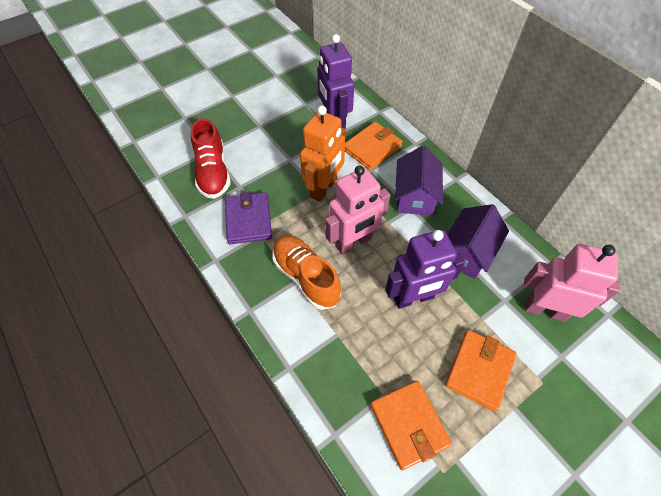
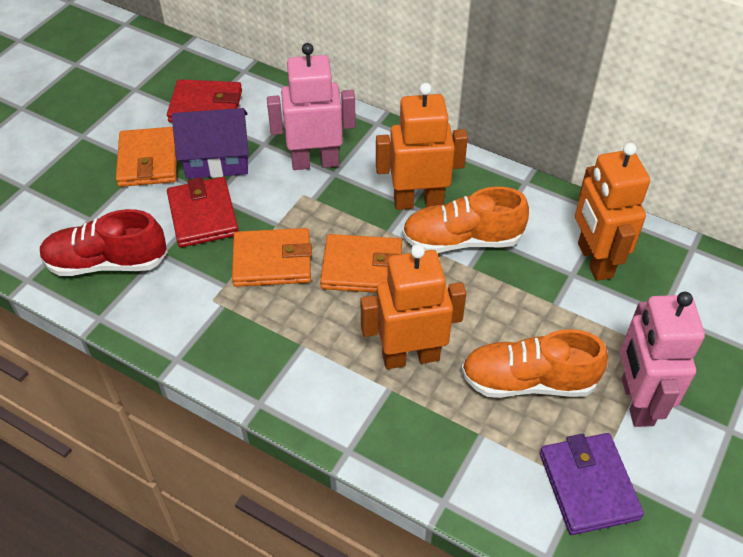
orange robot: 1 -> 3
orange shoe: 1 -> 2
purple house: 2 -> 1
purple robot: 2 -> 0
red wallet: 0 -> 2

